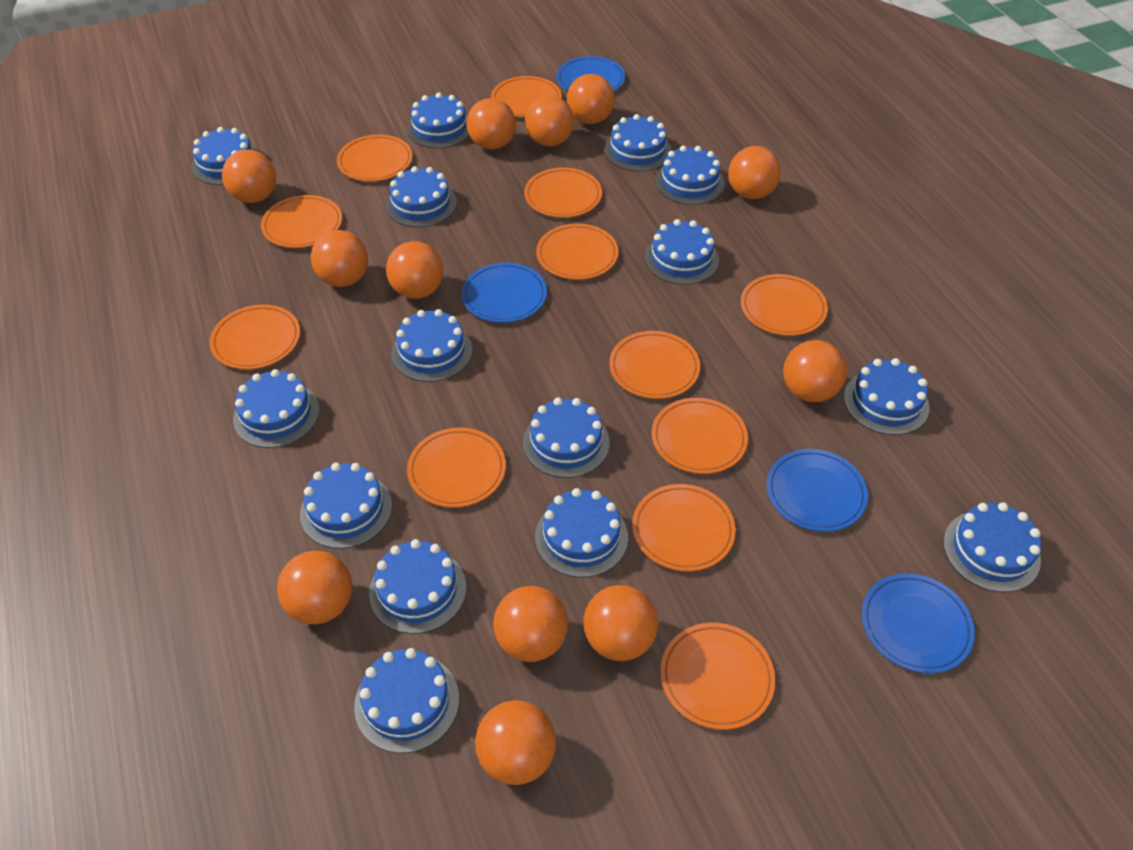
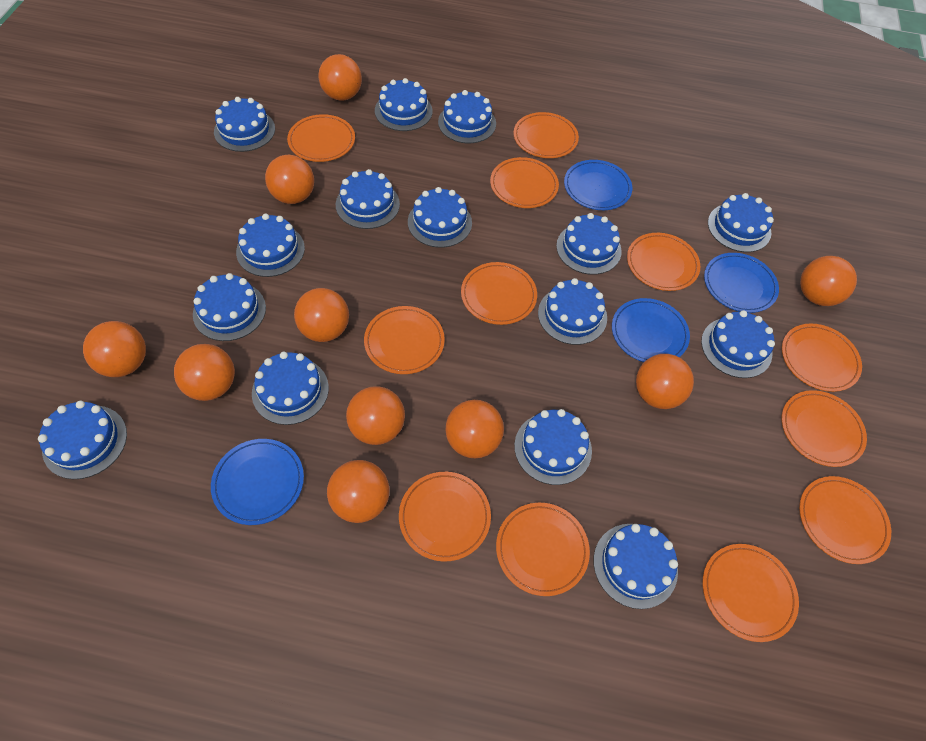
orange ball: 12 -> 10

